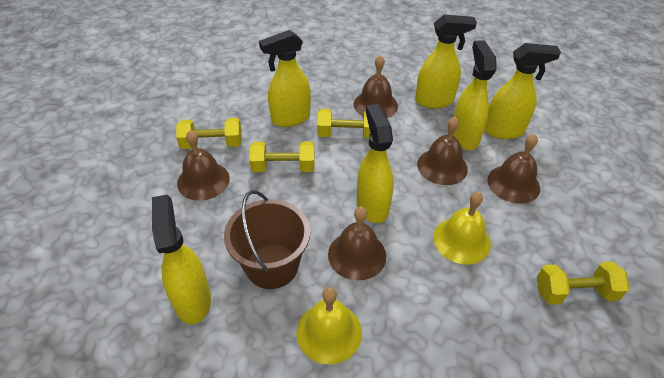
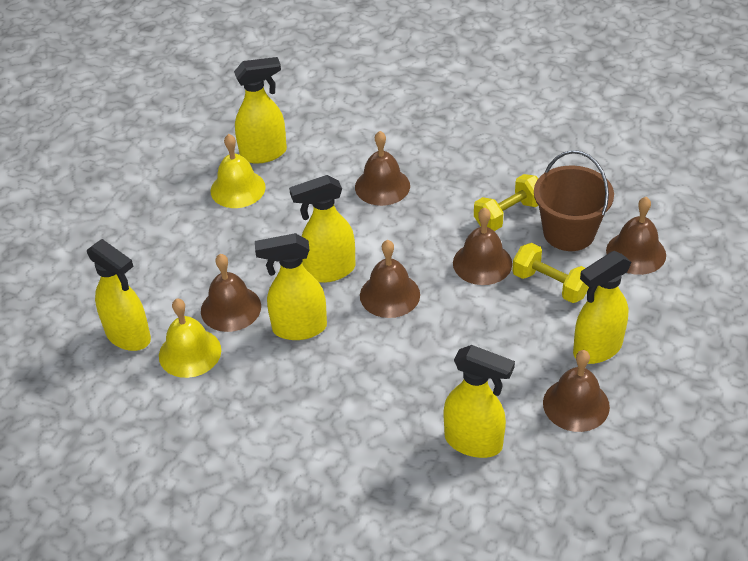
brown bell: 5 -> 6
yellow dumbbell: 4 -> 2

